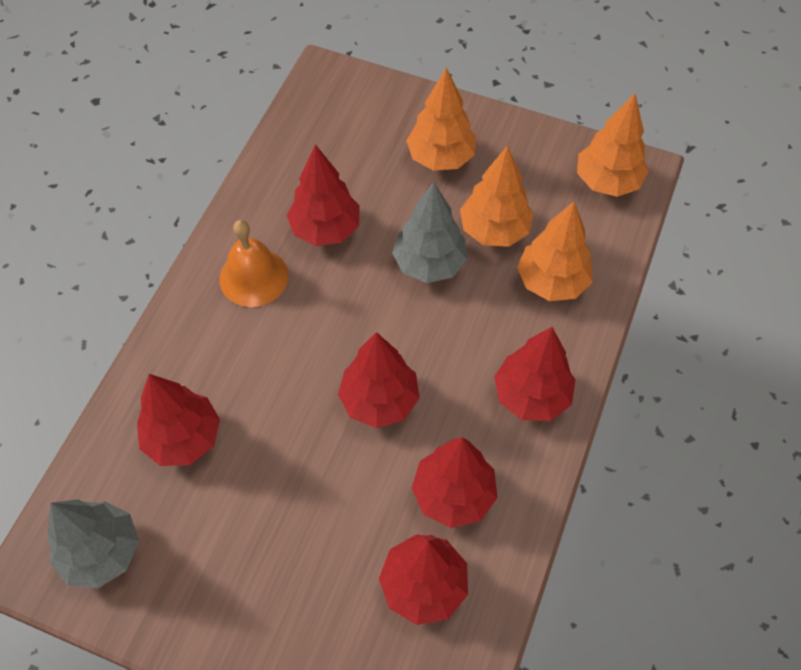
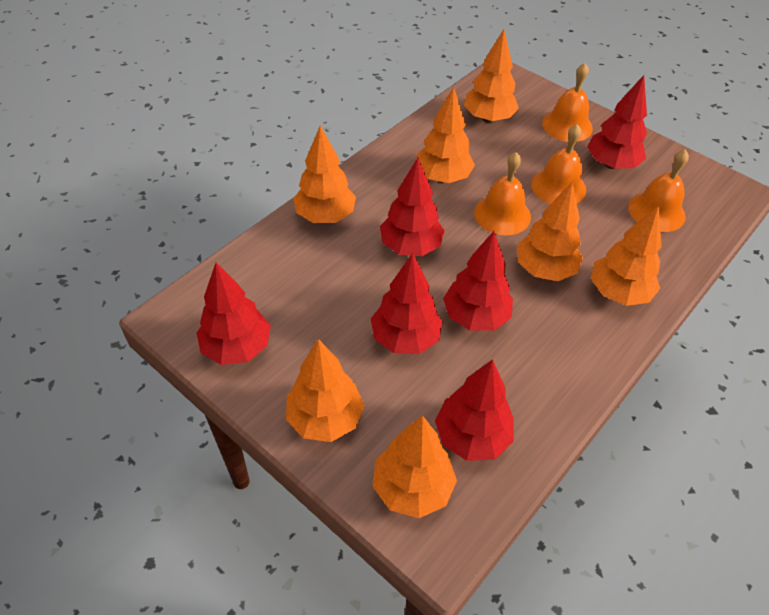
grey tree: 2 -> 0
orange bell: 1 -> 4
orange tree: 4 -> 7

